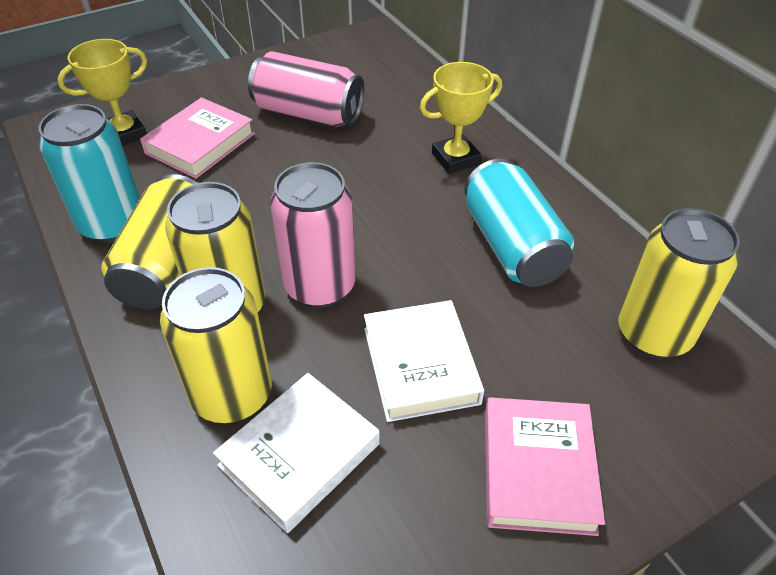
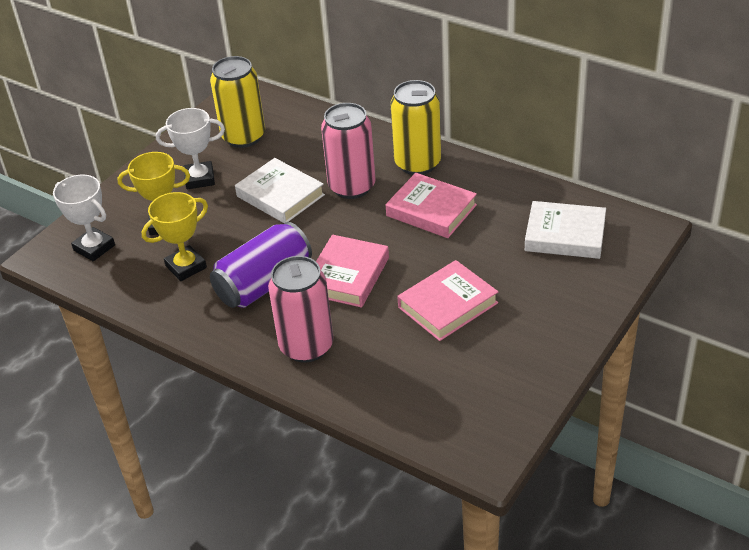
pink book: 2 -> 3
purple can: 0 -> 1
turquoise can: 2 -> 0
white trophy: 0 -> 2
yellow can: 4 -> 2

